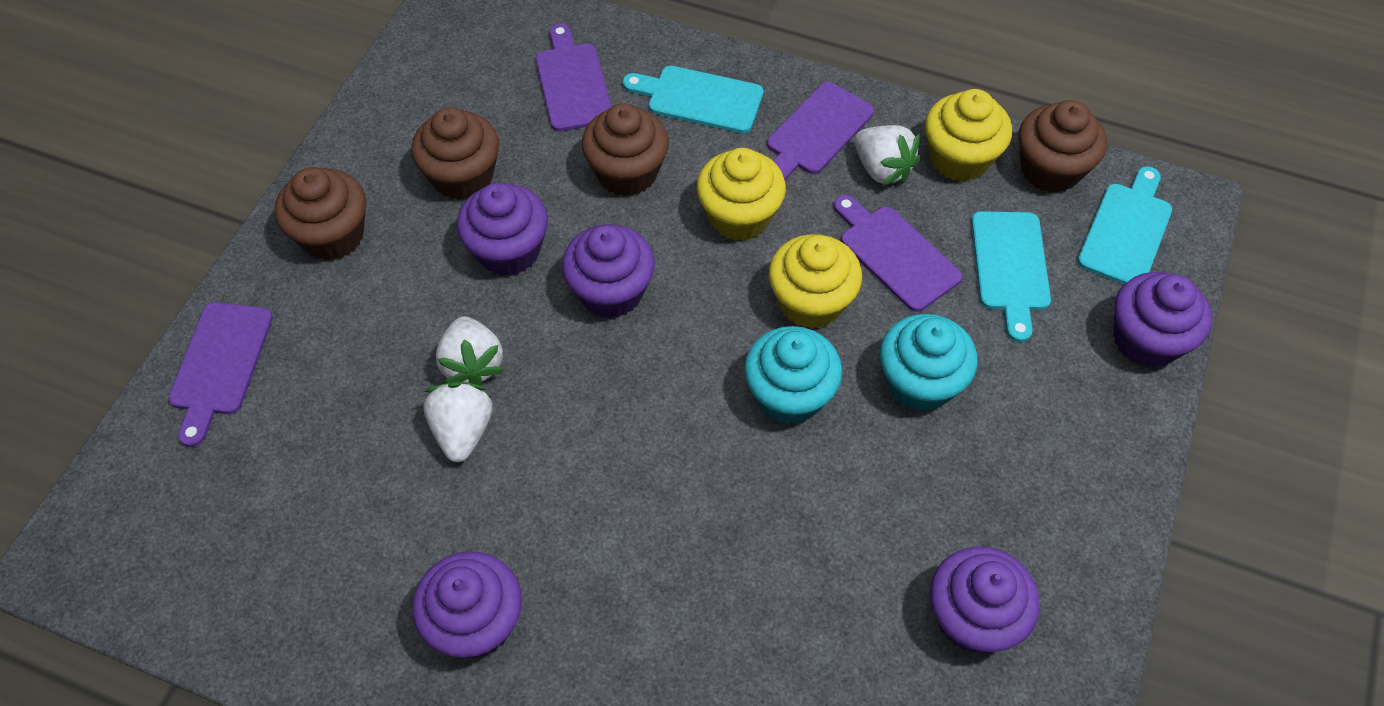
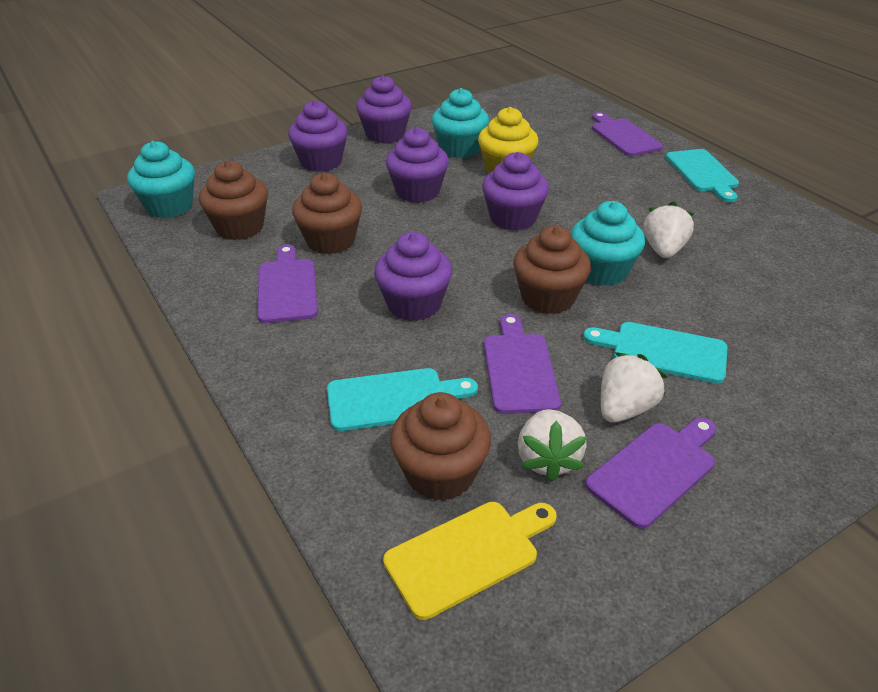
turquoise cupcake: 2 -> 3
yellow cupcake: 3 -> 1
yellow cutting board: 0 -> 1

